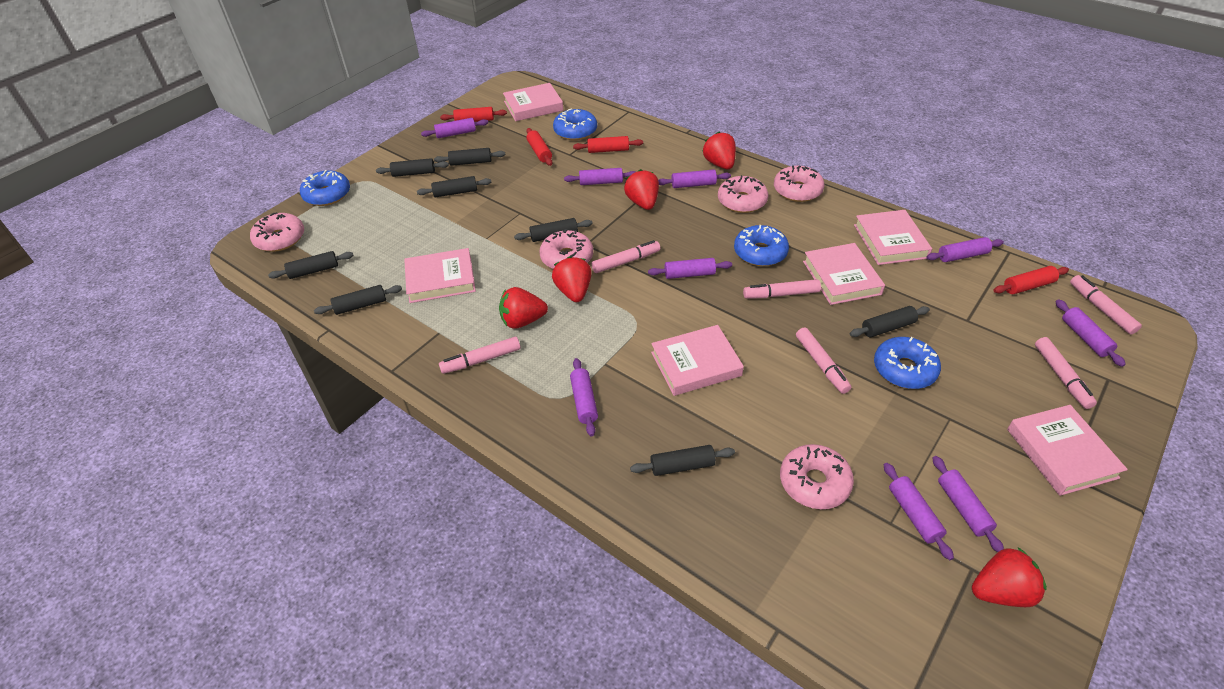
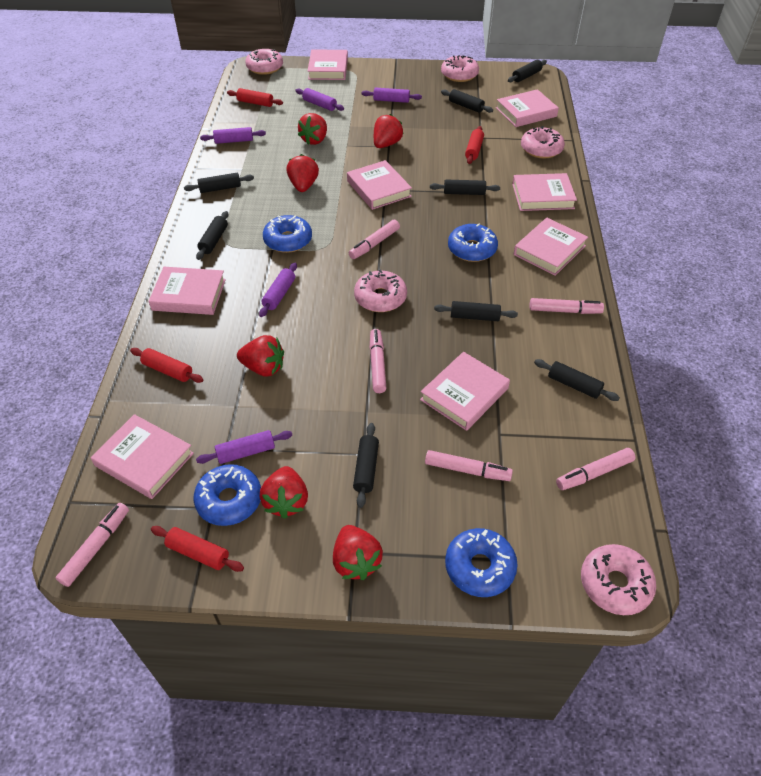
pink book: 6 -> 8
purple rolling pin: 9 -> 5
red strawberry: 5 -> 6

